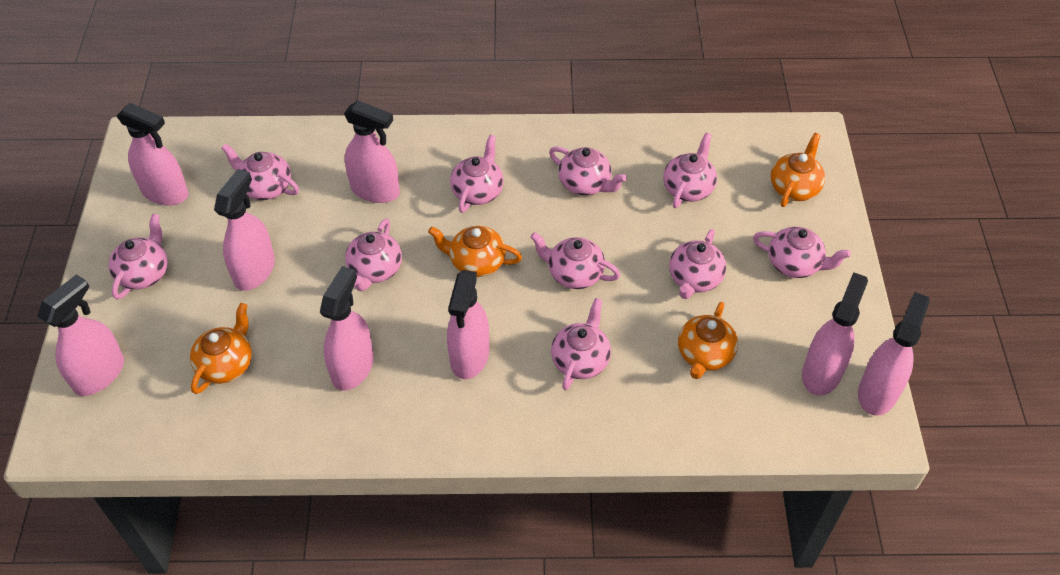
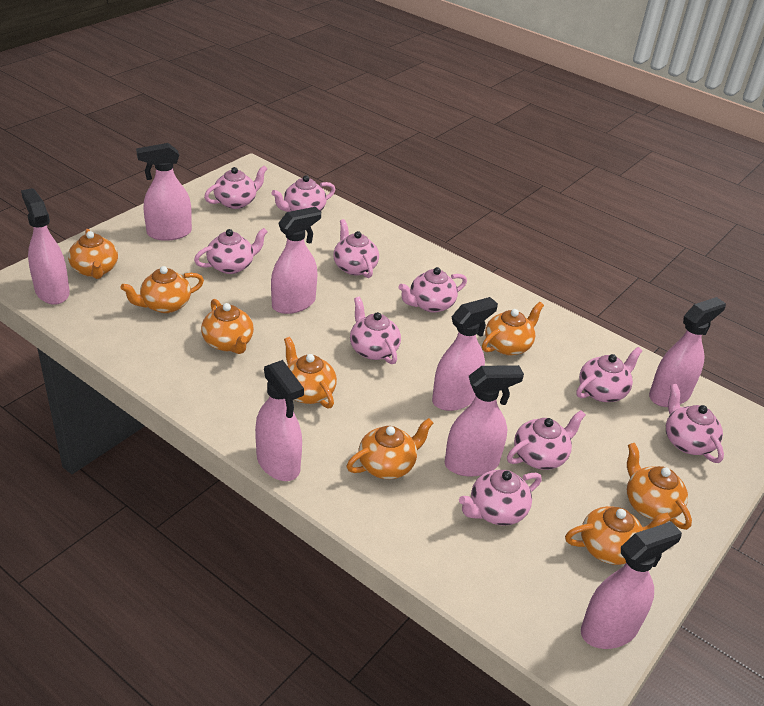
orange teapot: 4 -> 8

